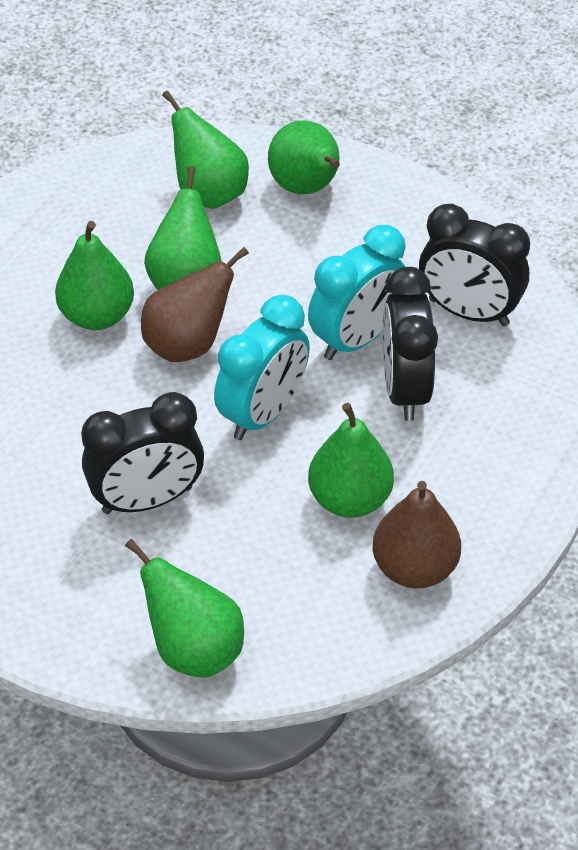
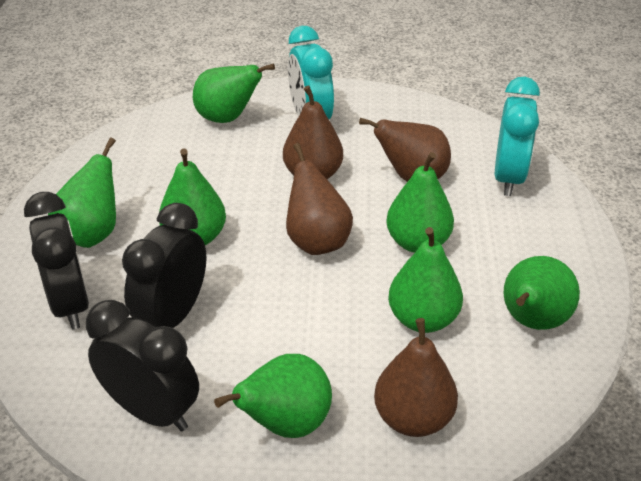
brown pear: 2 -> 4
green pear: 6 -> 7

